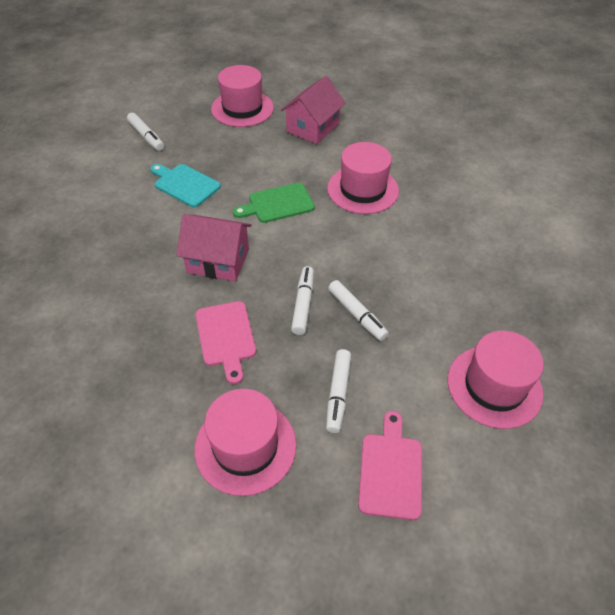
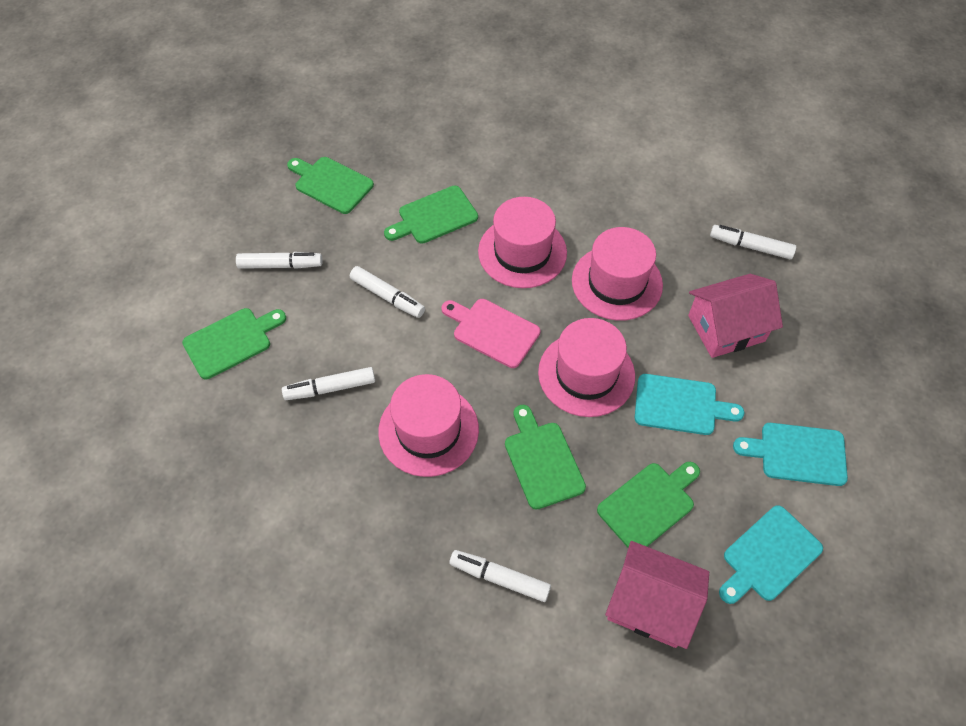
green cutting board: 1 -> 5
pink cutting board: 2 -> 1
turquoise cutting board: 1 -> 3
white marker: 4 -> 5

